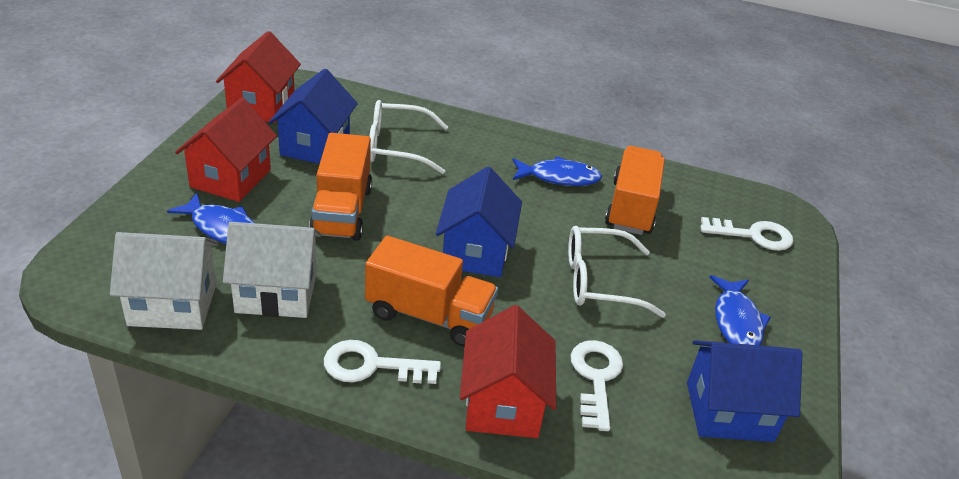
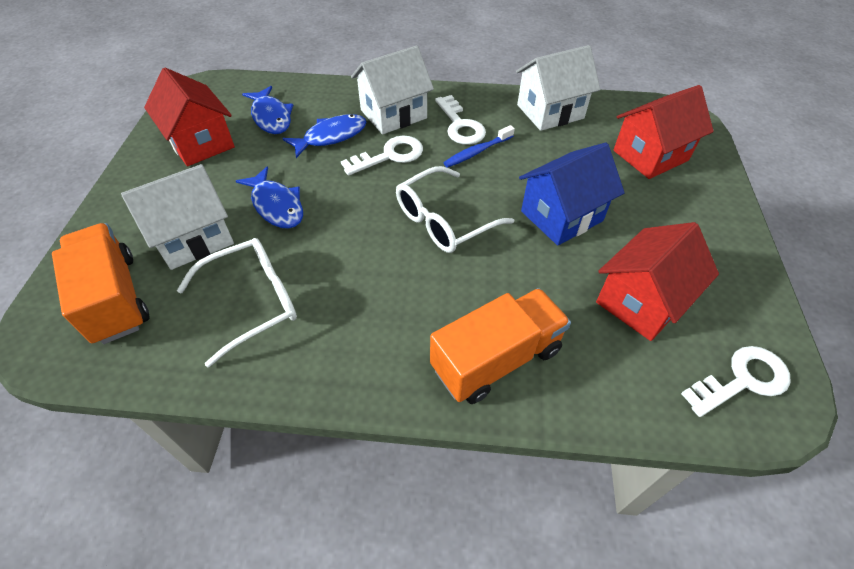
blue house: 3 -> 1
blue toothbrush: 0 -> 1
orange truck: 3 -> 2
white house: 2 -> 3

